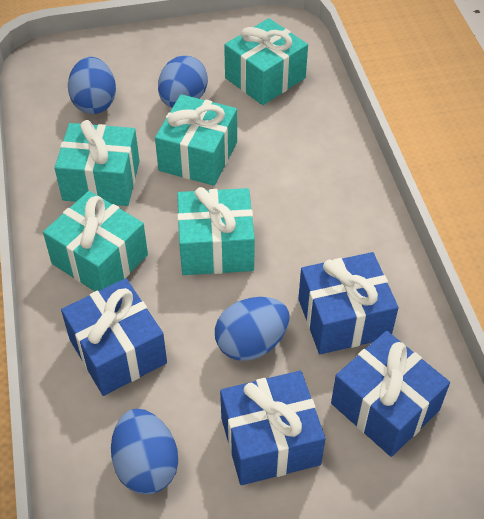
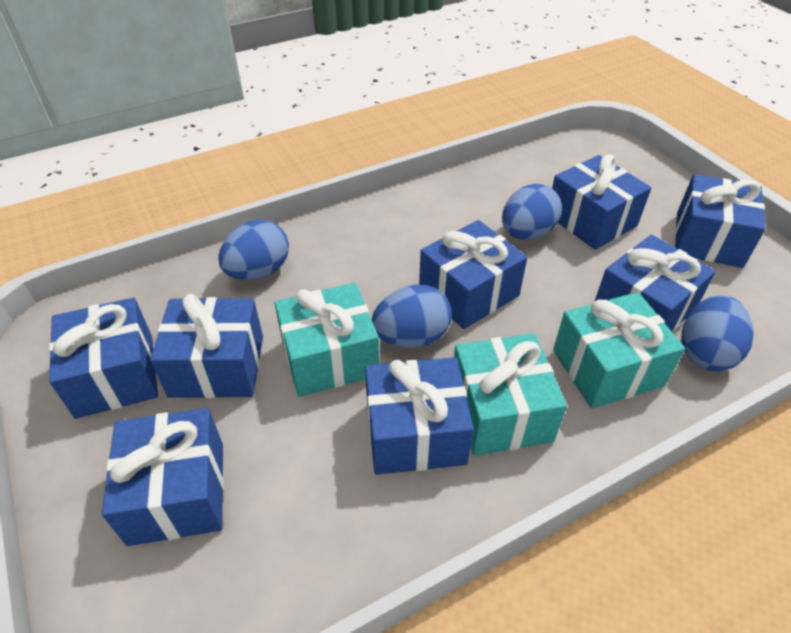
blue gift: 4 -> 8
turquoise gift: 5 -> 3

